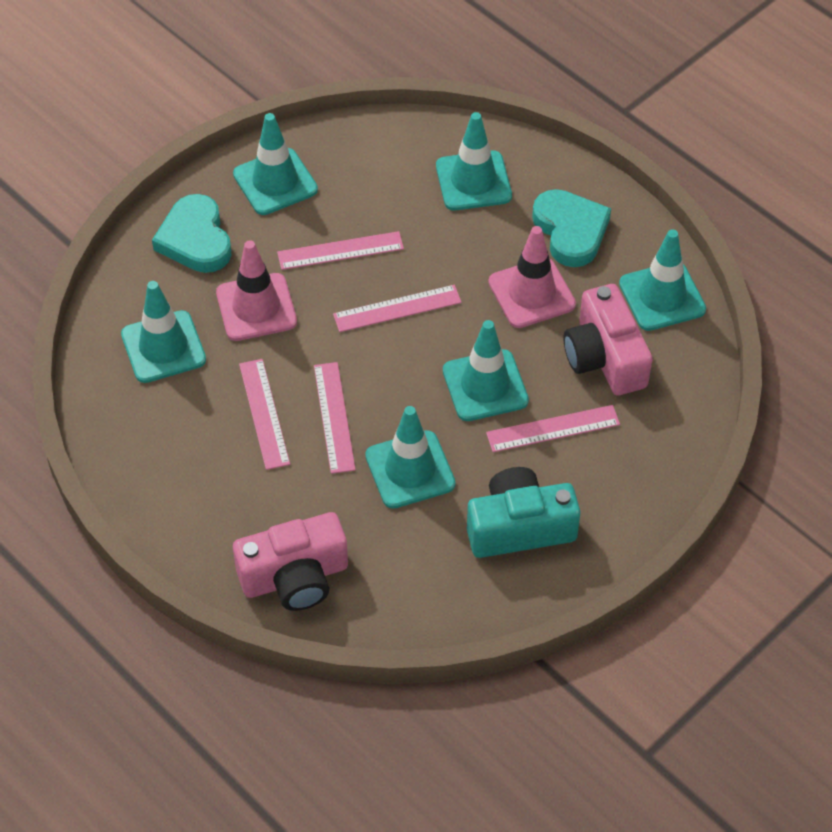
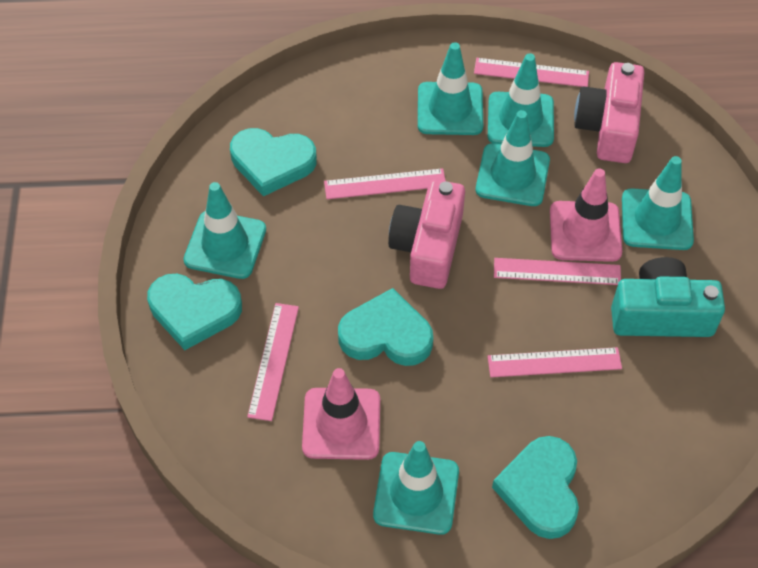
turquoise heart: 2 -> 4

